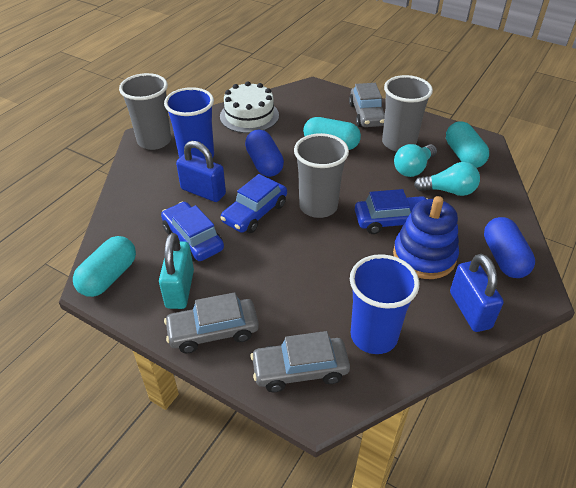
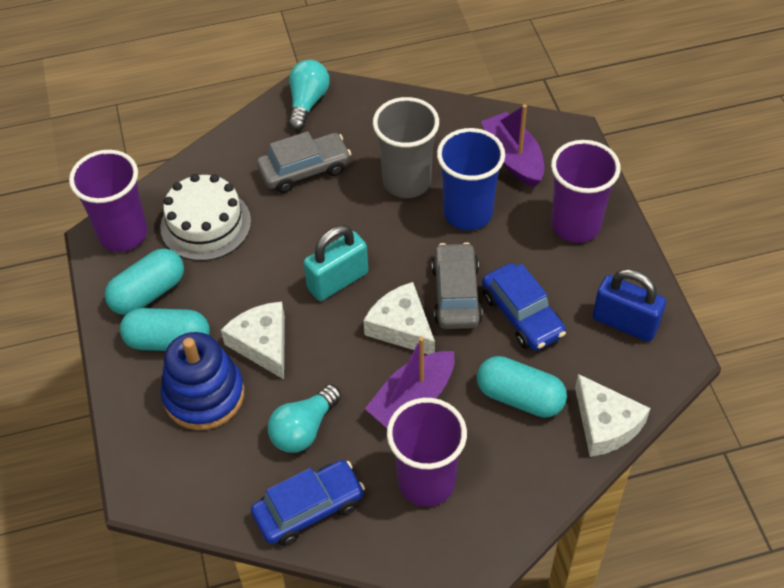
blue capsule: 2 -> 0
blue car: 3 -> 2
blue cup: 2 -> 1
blue padlock: 2 -> 1
grey car: 3 -> 2
grey cup: 3 -> 1
purple boat: 0 -> 2
purple cup: 0 -> 3
white cheese: 0 -> 3

